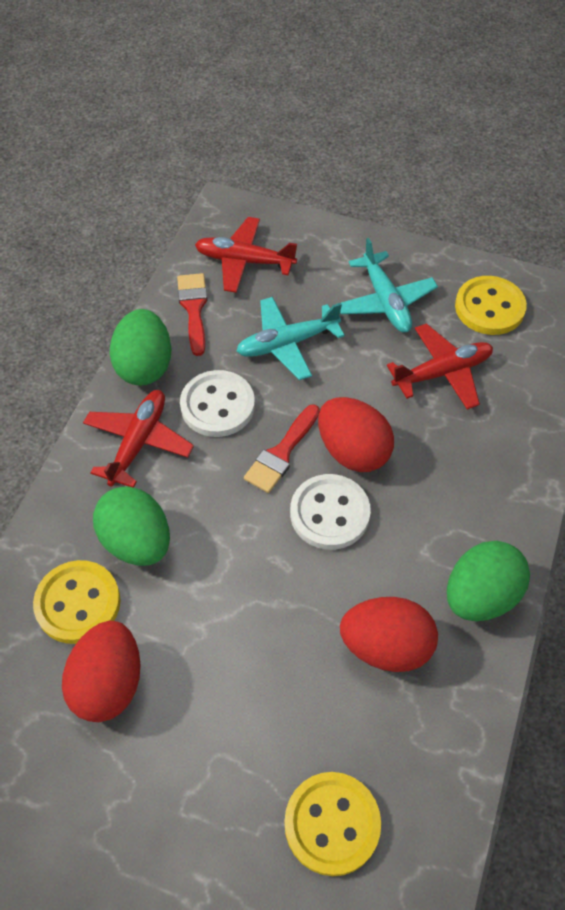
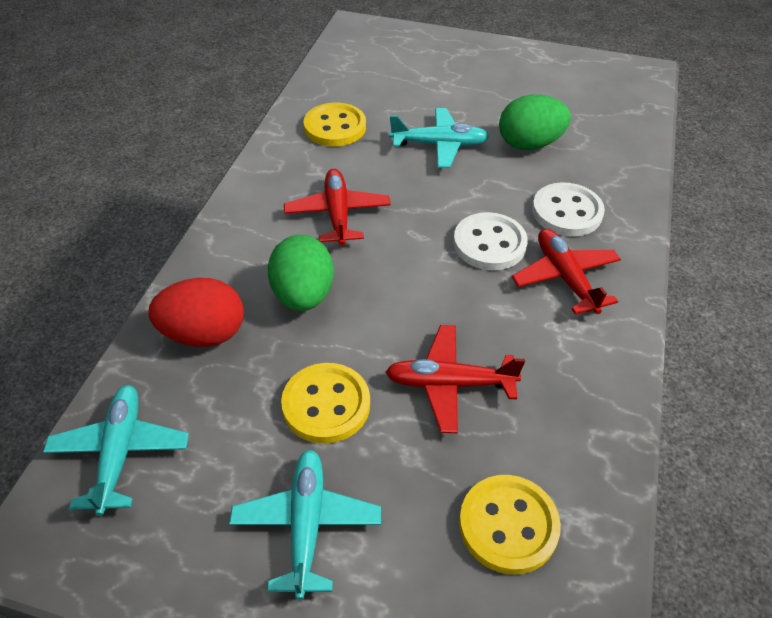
green egg: 3 -> 2
red brush: 2 -> 0
red egg: 3 -> 1
turquoise plane: 2 -> 3

